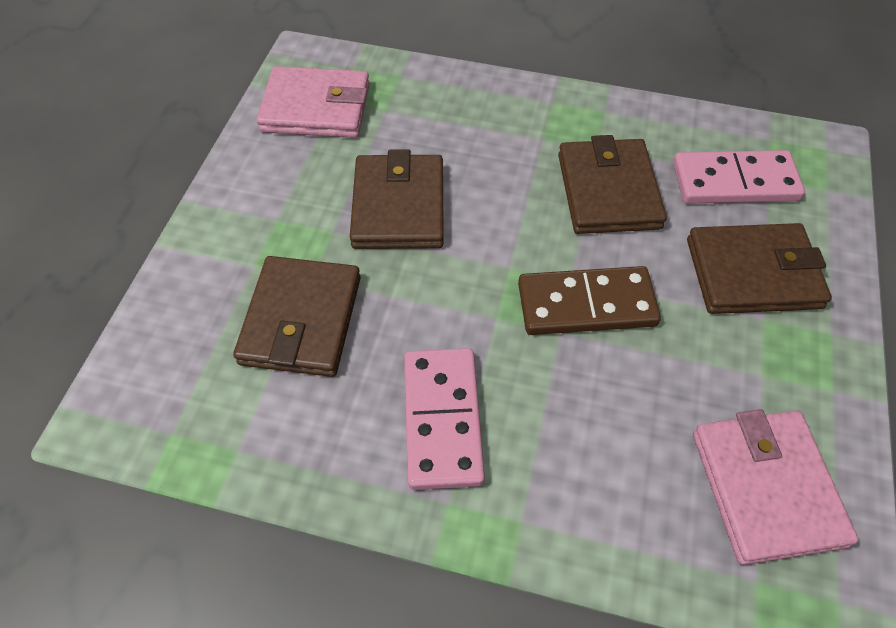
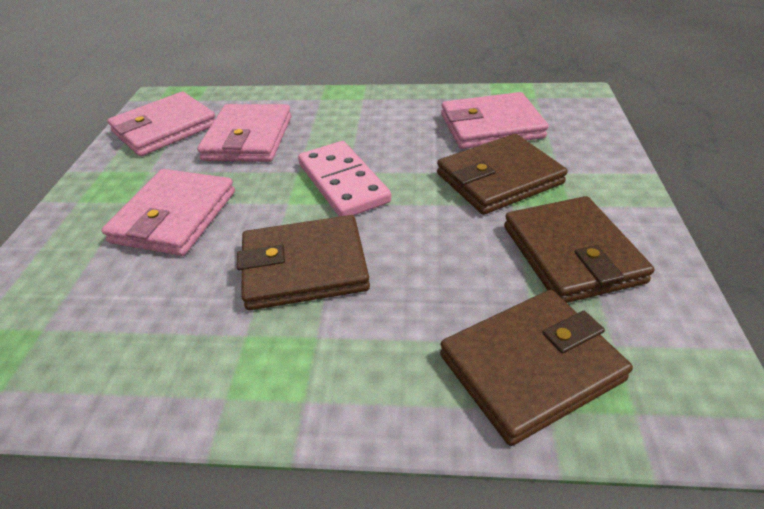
brown domino: 1 -> 0
pink domino: 2 -> 1
pink wallet: 2 -> 4

